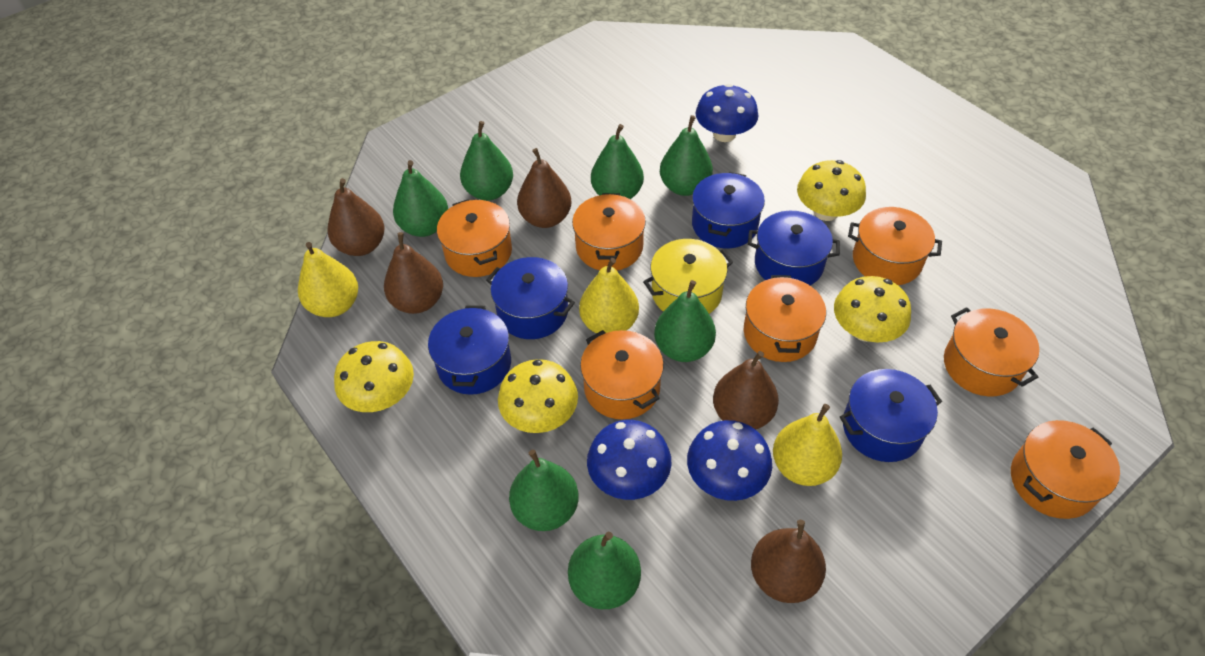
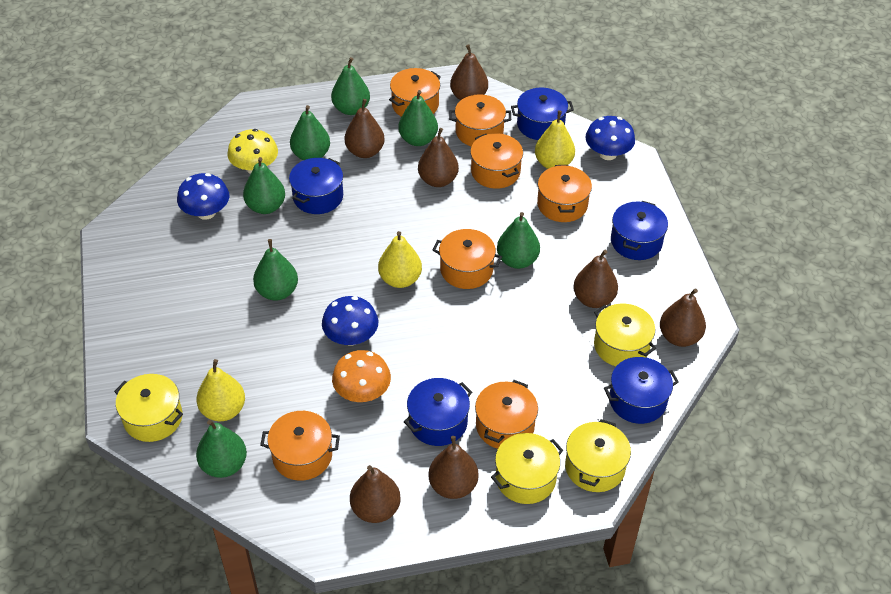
brown pear: 5 -> 7
orange mushroom: 0 -> 1
yellow mushroom: 4 -> 1
yellow pot: 1 -> 4

